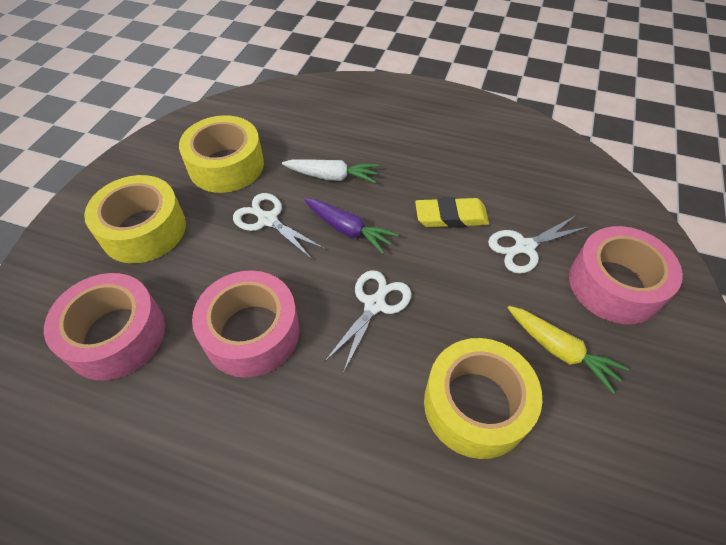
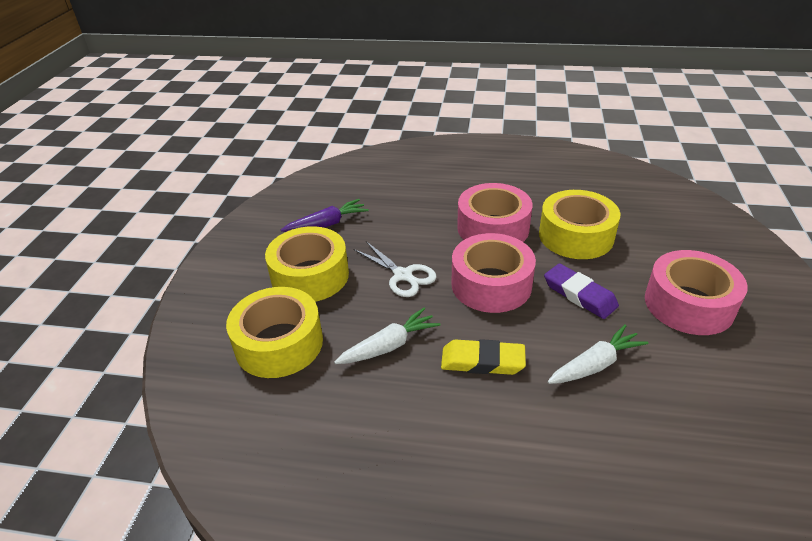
purple eraser: 0 -> 1
white carrot: 1 -> 2
white scissors: 3 -> 1
yellow carrot: 1 -> 0

